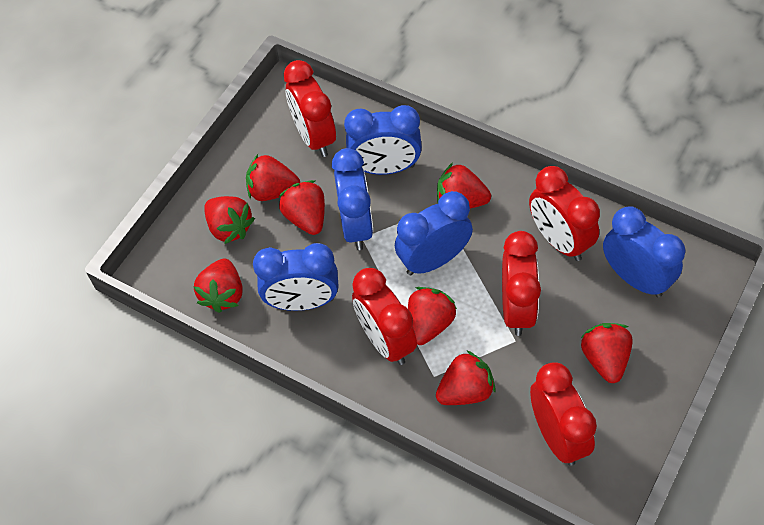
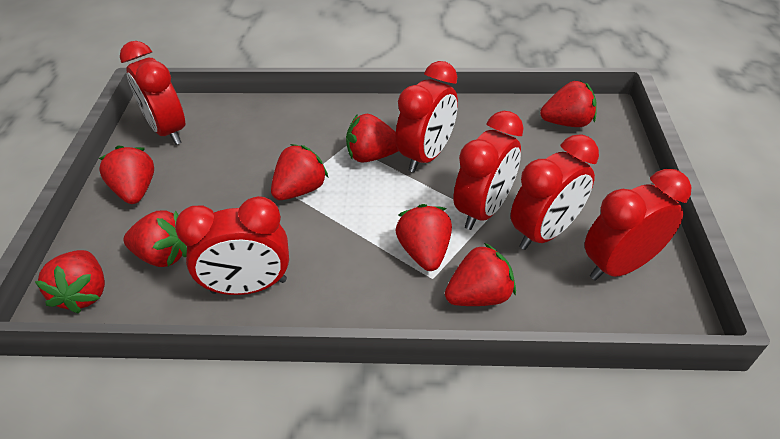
blue clock: 5 -> 0
red clock: 5 -> 6

